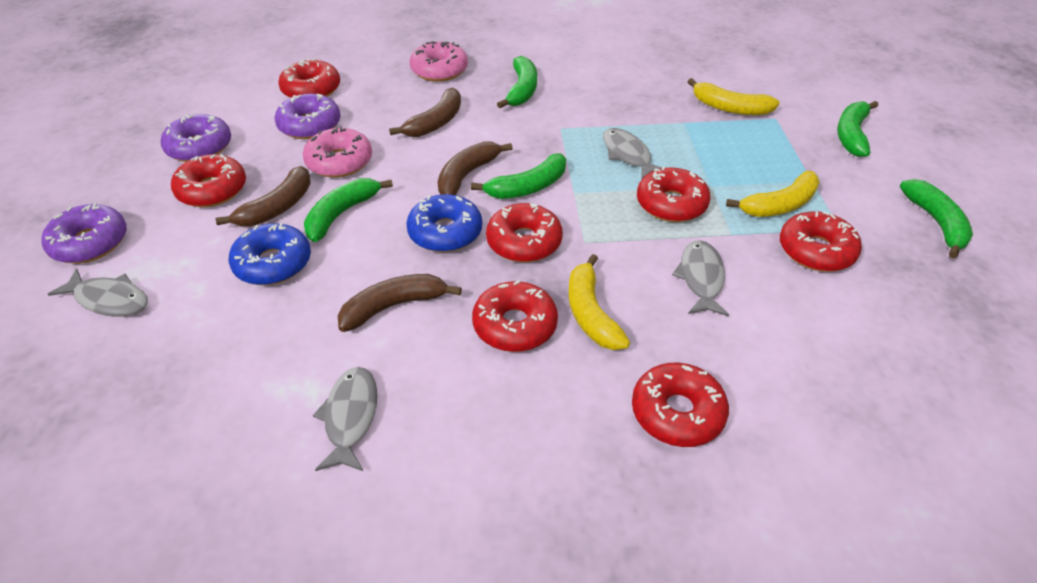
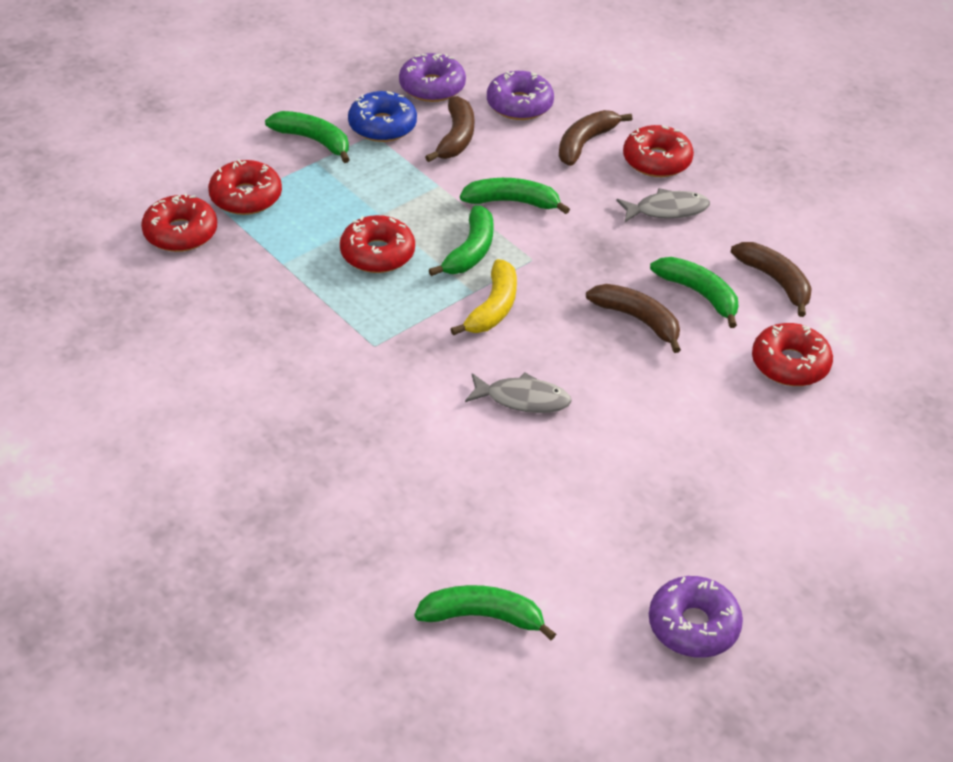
blue donut: 2 -> 1
grey fish: 4 -> 2
pink donut: 2 -> 0
red donut: 7 -> 5
yellow banana: 3 -> 1

